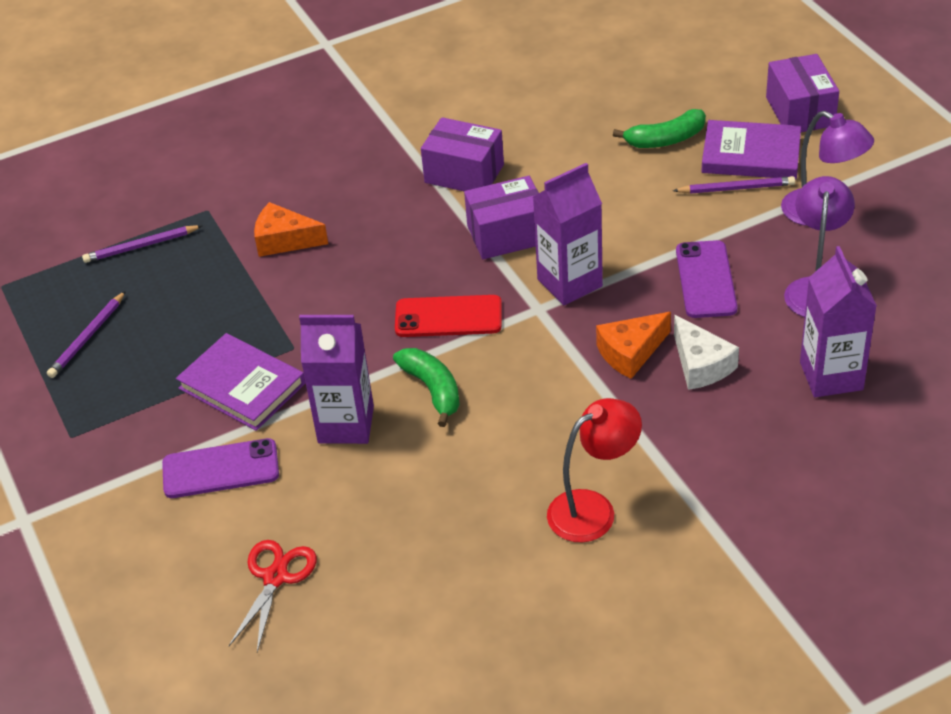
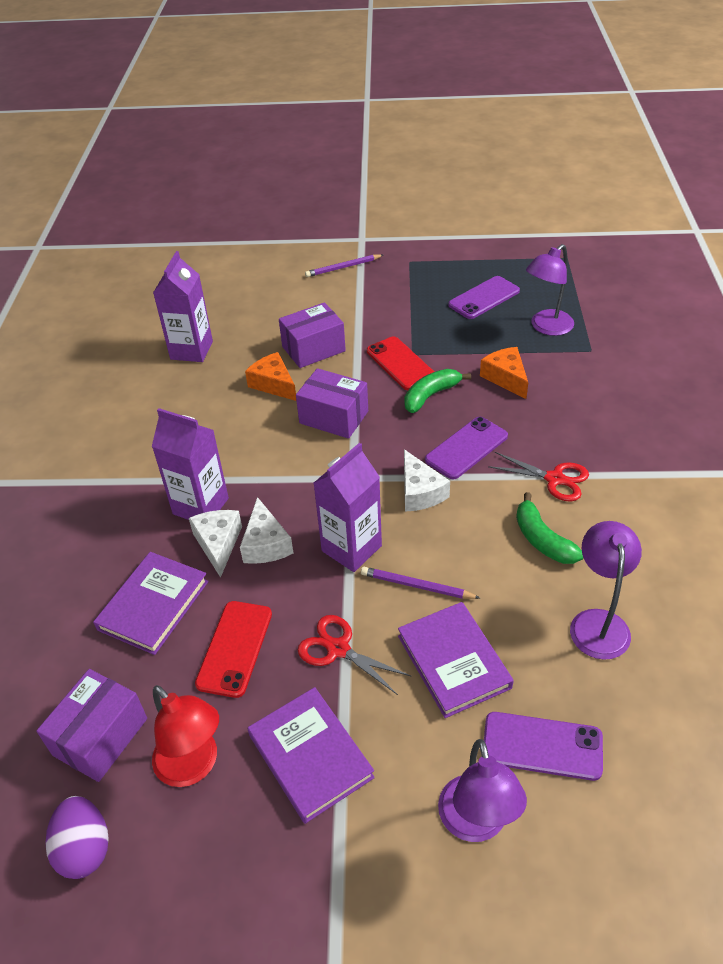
purple book: 2 -> 3
purple egg: 0 -> 1
purple lamp: 2 -> 3
purple pencil: 3 -> 2
purple phone: 2 -> 3
red phone: 1 -> 2
red scissors: 1 -> 2
white cheese: 1 -> 3

